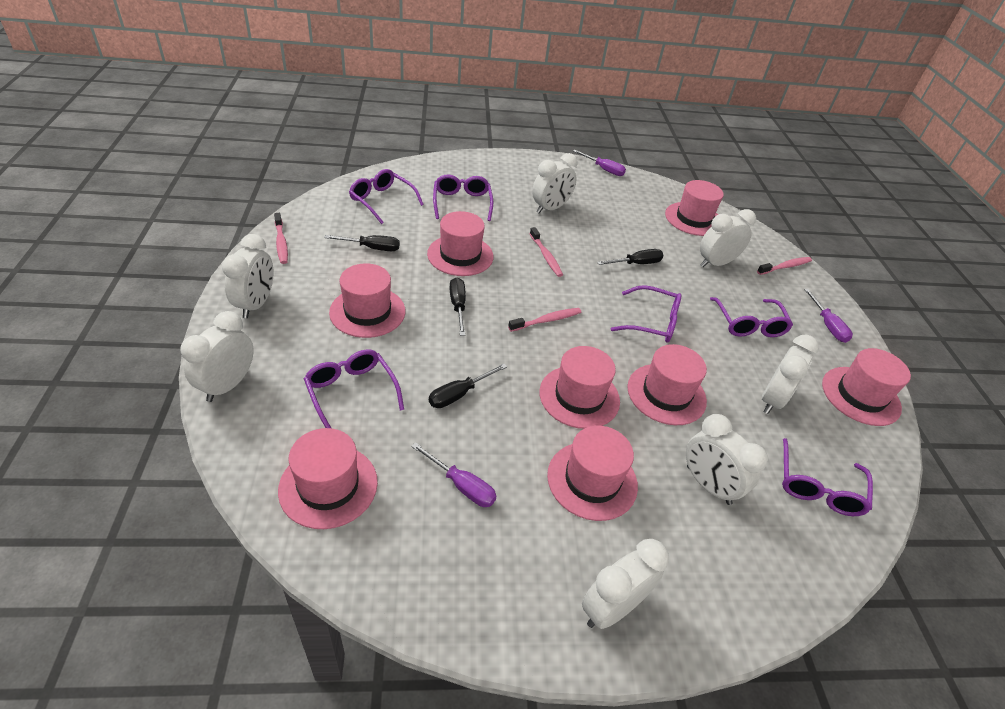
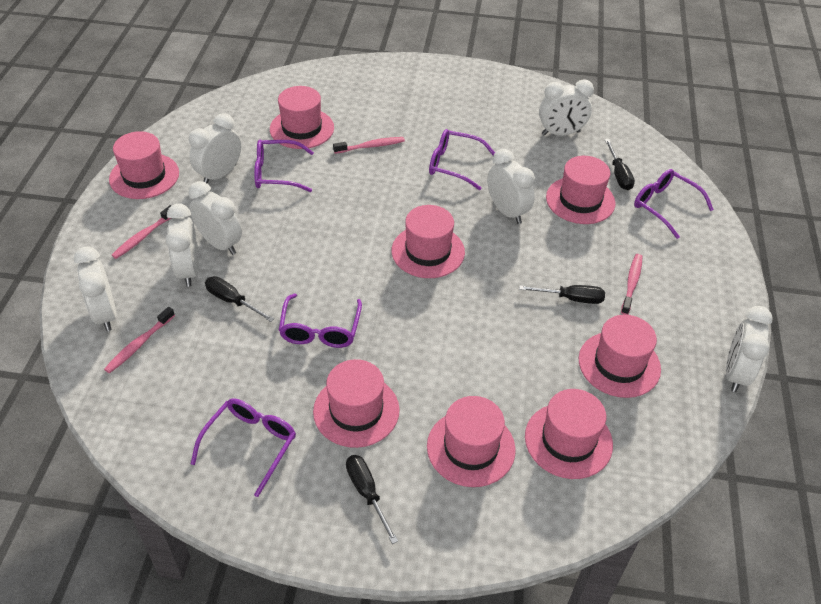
purple glasses: 6 -> 5
purple screwdriver: 3 -> 0

